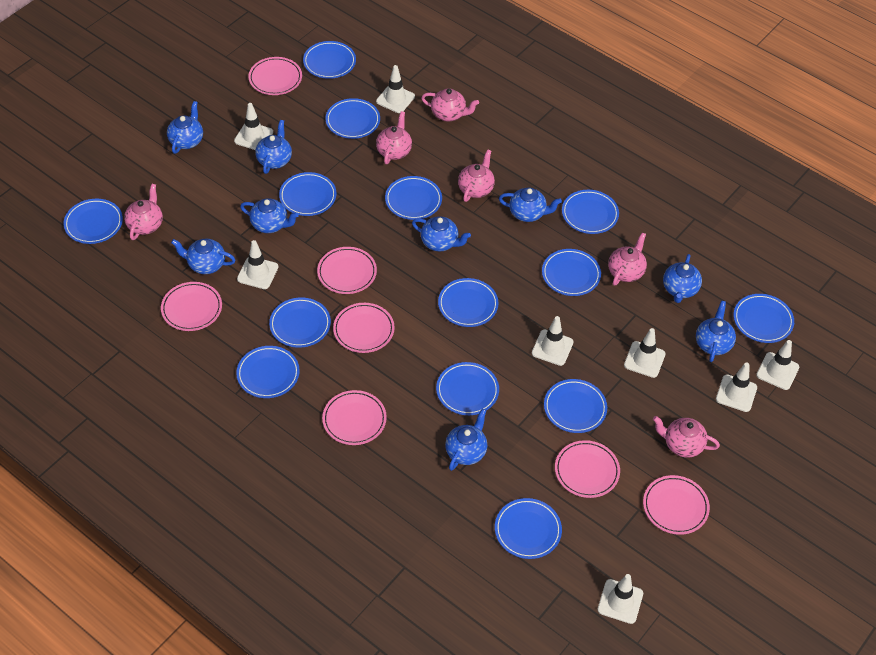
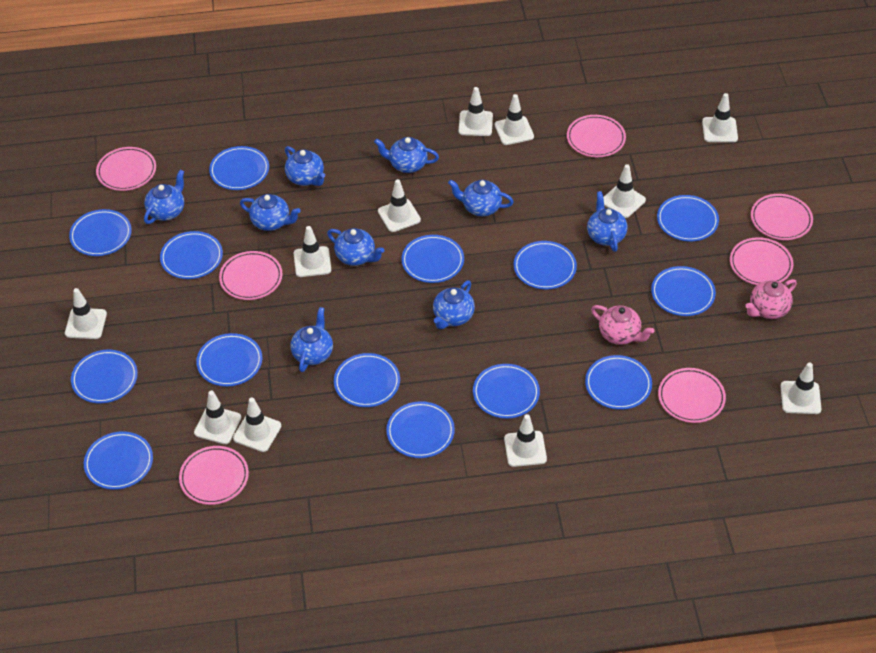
pink teapot: 6 -> 2
white traffic cone: 8 -> 11

